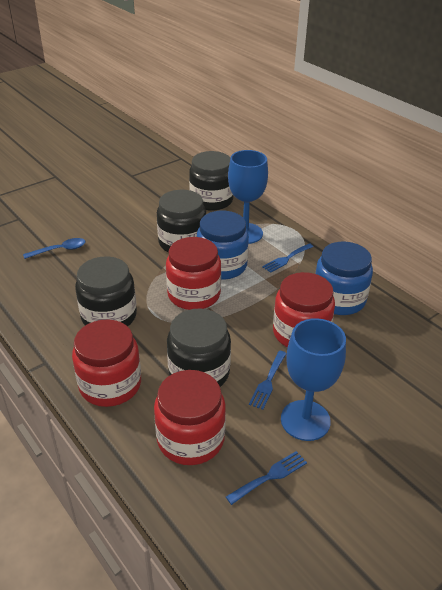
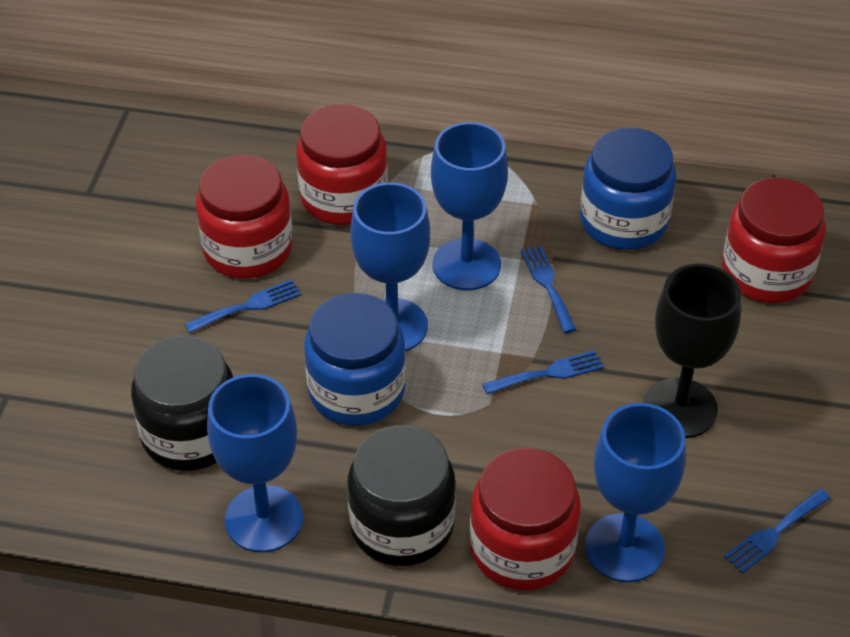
black goblet: 0 -> 1
black jar: 4 -> 2
blue fork: 3 -> 4
blue goblet: 2 -> 4
blue spoon: 1 -> 0

